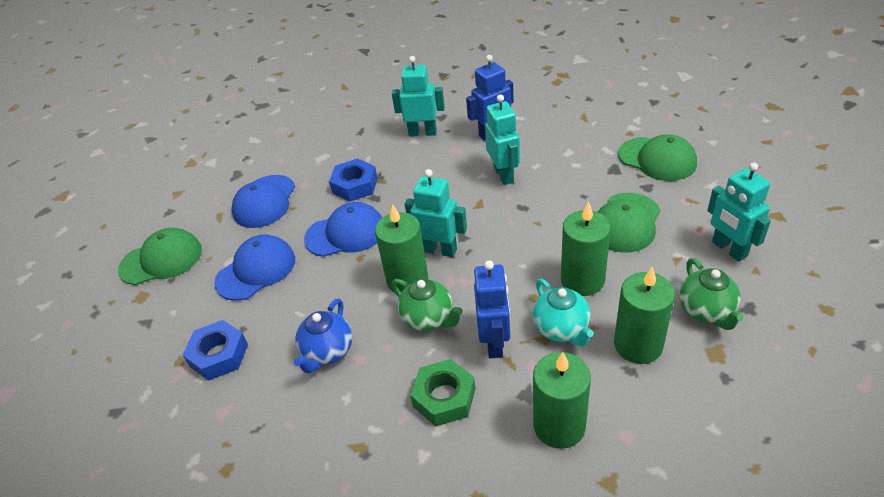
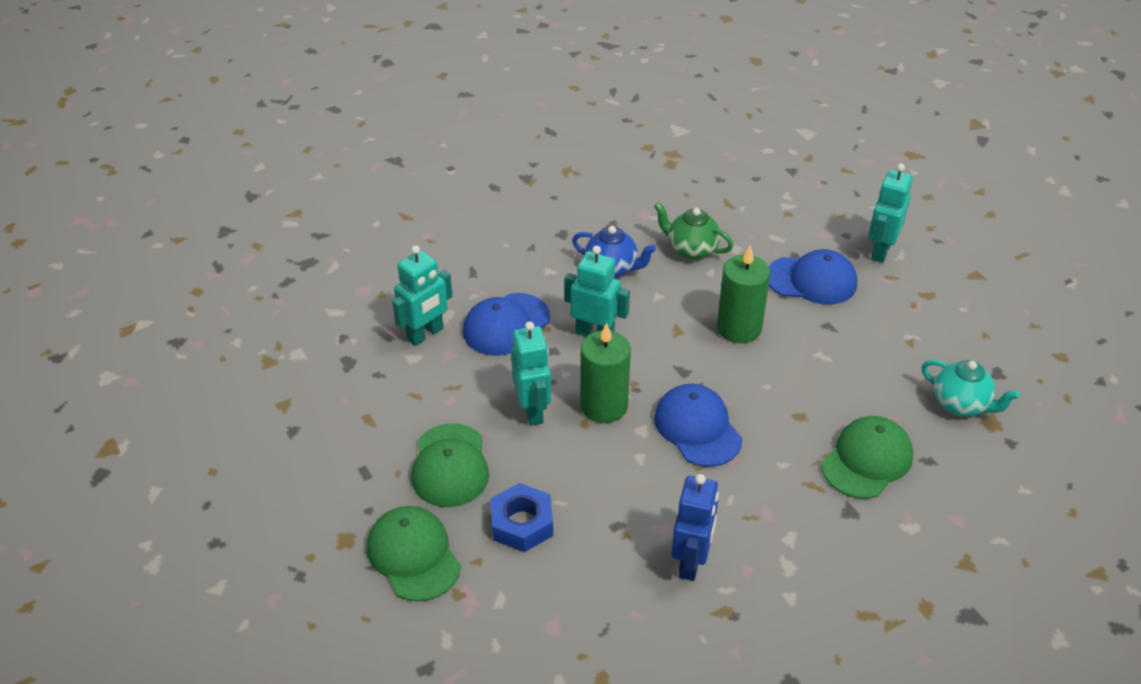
blue nut: 2 -> 1
blue robot: 2 -> 1
green candle: 4 -> 2
green nut: 1 -> 0
green teapot: 2 -> 1

